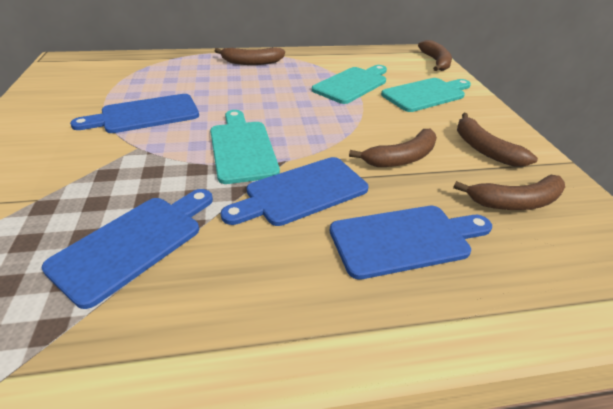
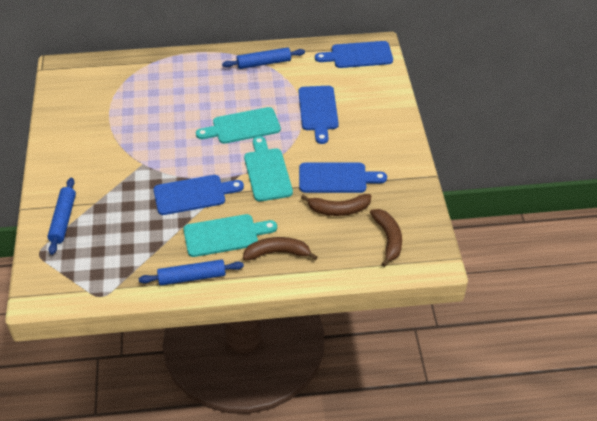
blue rolling pin: 0 -> 3
brown banana: 5 -> 3

